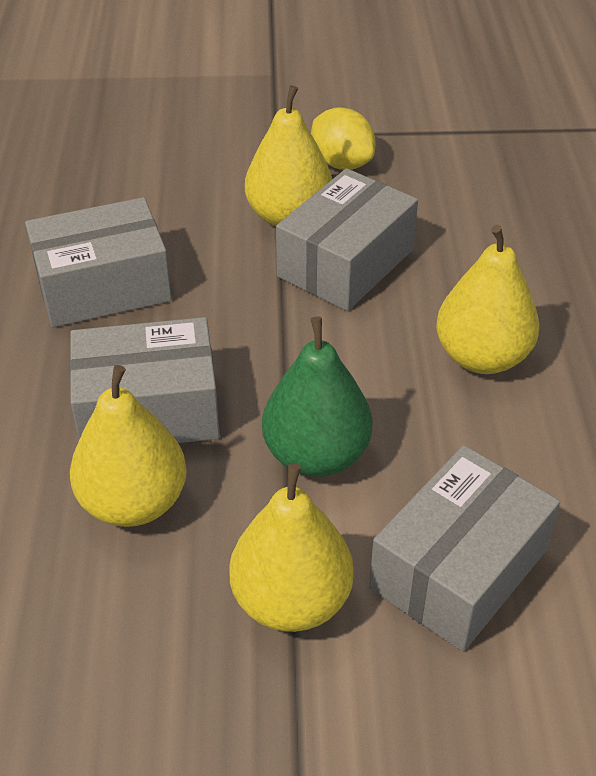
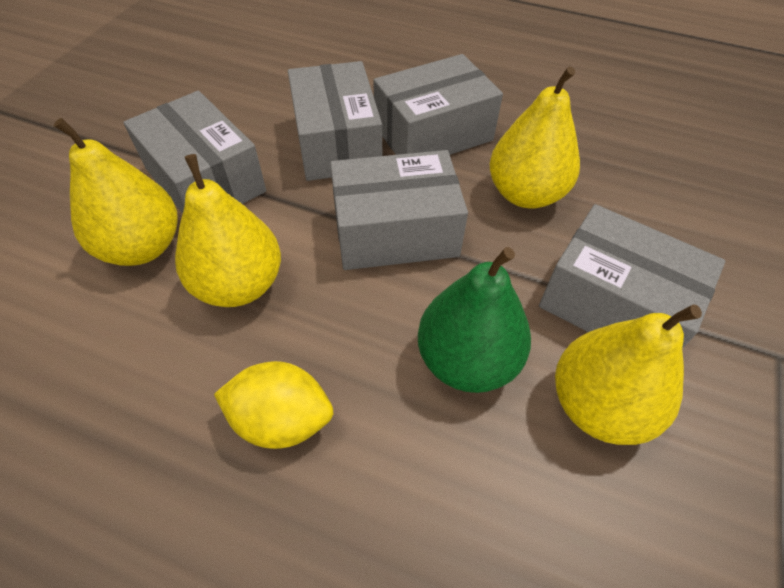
grey box: 4 -> 5

